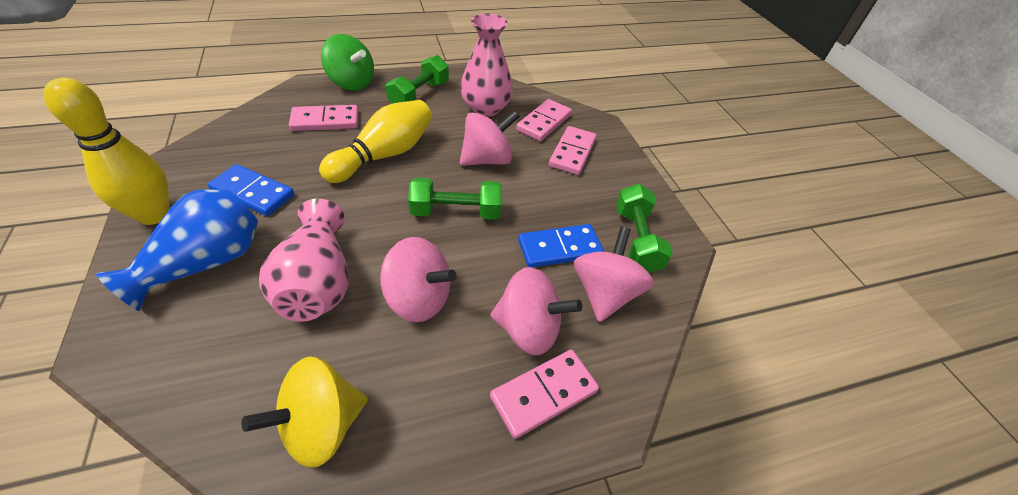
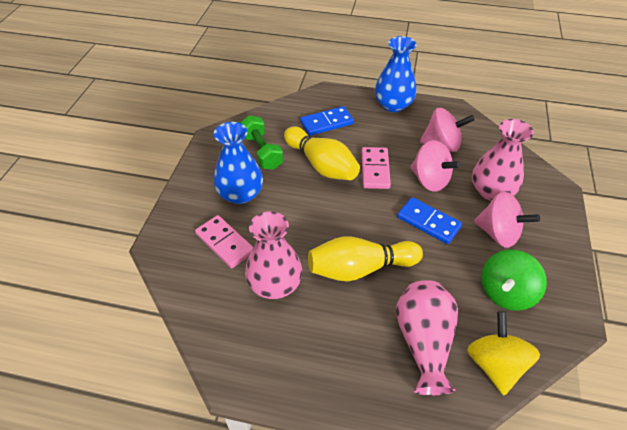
blue vase: 1 -> 2
green dumbbell: 3 -> 1
pink domino: 4 -> 2
pink spinning top: 4 -> 3
pink vase: 2 -> 3

